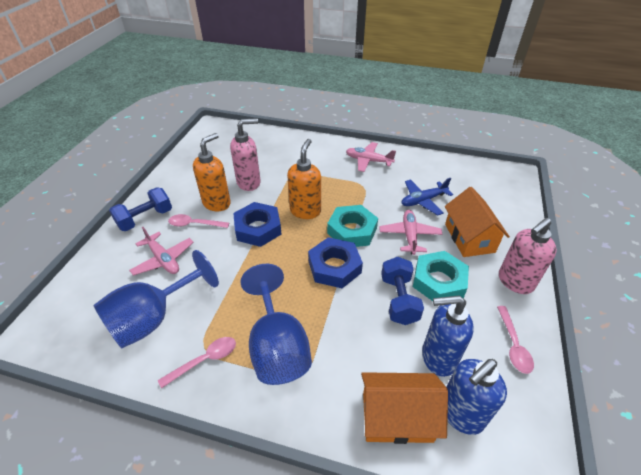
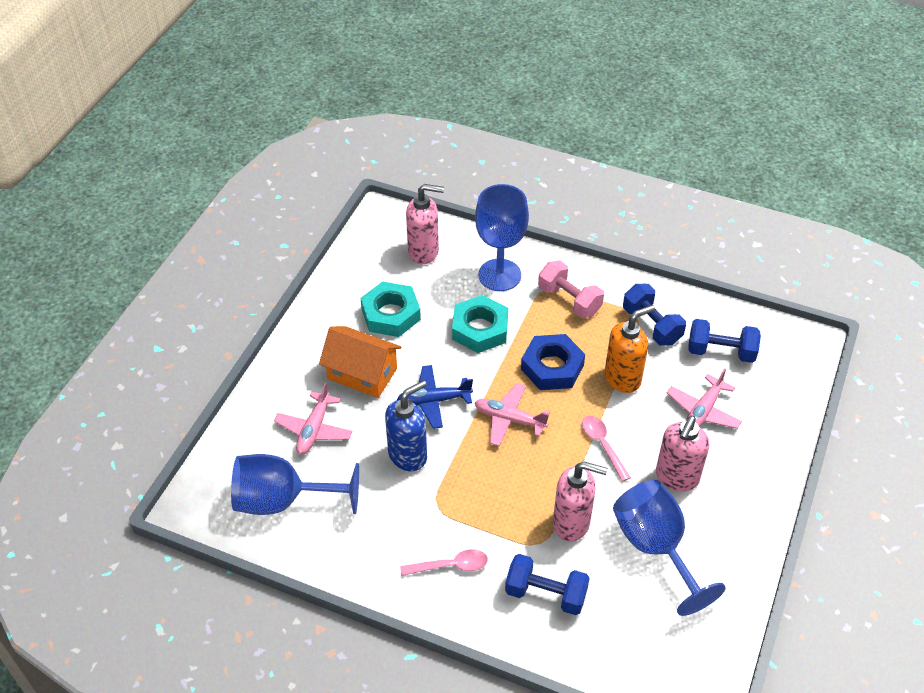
blue dumbbell: 2 -> 3
blue goblet: 2 -> 3
blue nut: 2 -> 1
blue soap dispenser: 2 -> 1
orange house: 2 -> 1
orange soap dispenser: 2 -> 1
pink dumbbell: 0 -> 1
pink soap dispenser: 2 -> 3
pink spoon: 3 -> 2

